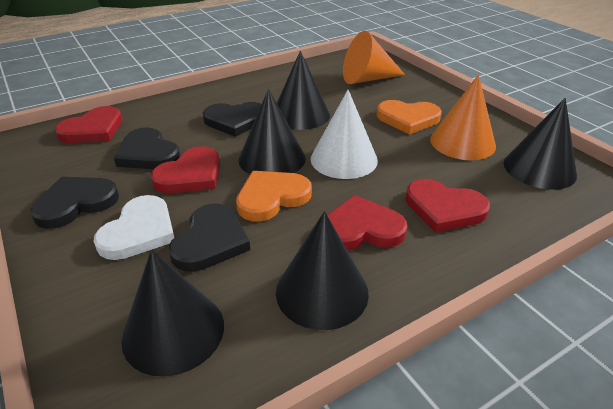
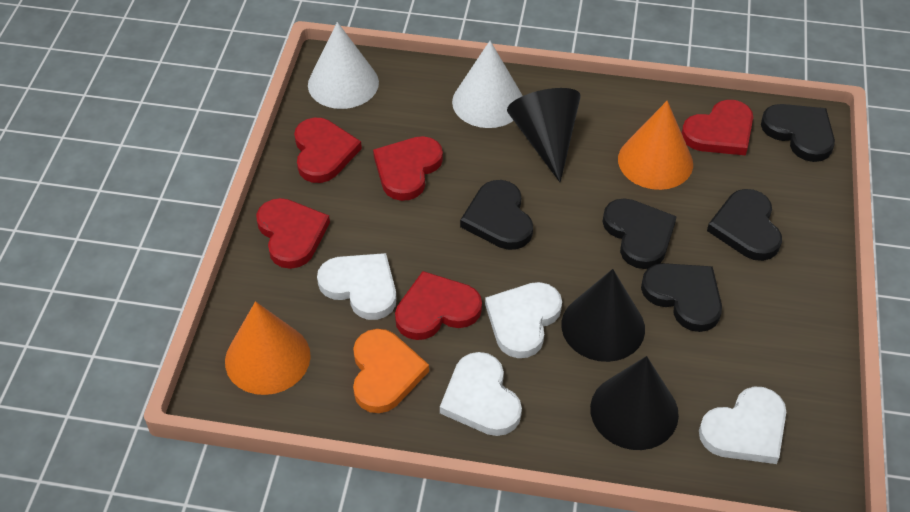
black cone: 5 -> 3
black heart: 4 -> 5
orange heart: 2 -> 1
red heart: 4 -> 5
white cone: 1 -> 2
white heart: 1 -> 4

